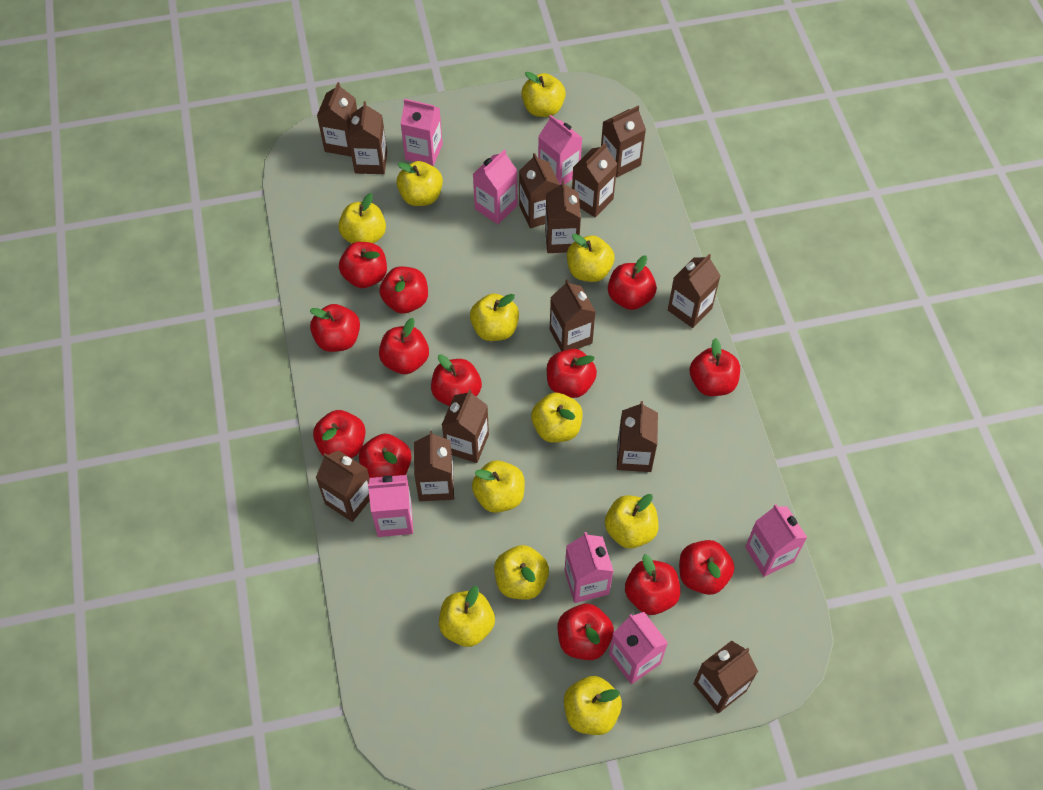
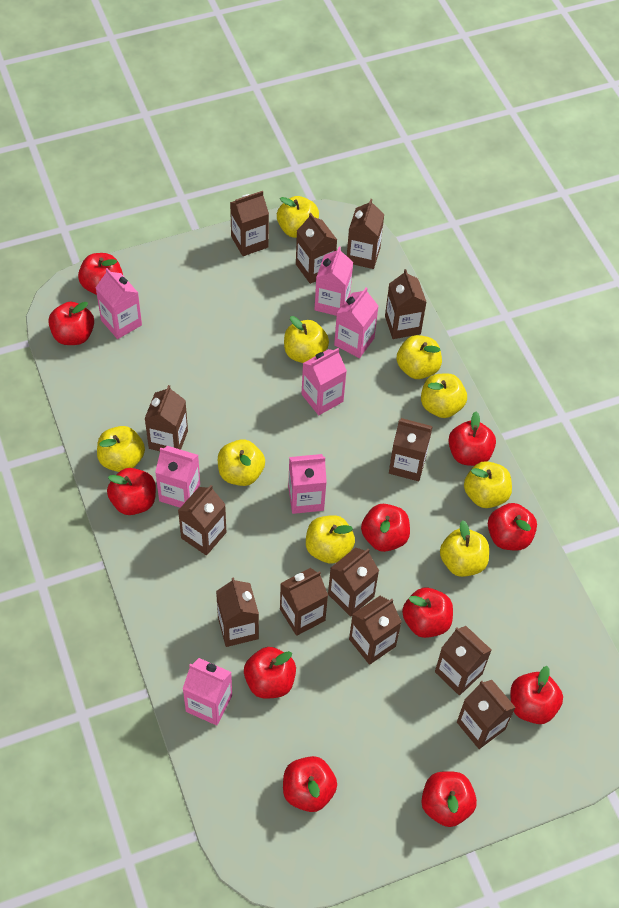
red apple: 13 -> 11
yellow apple: 11 -> 9

